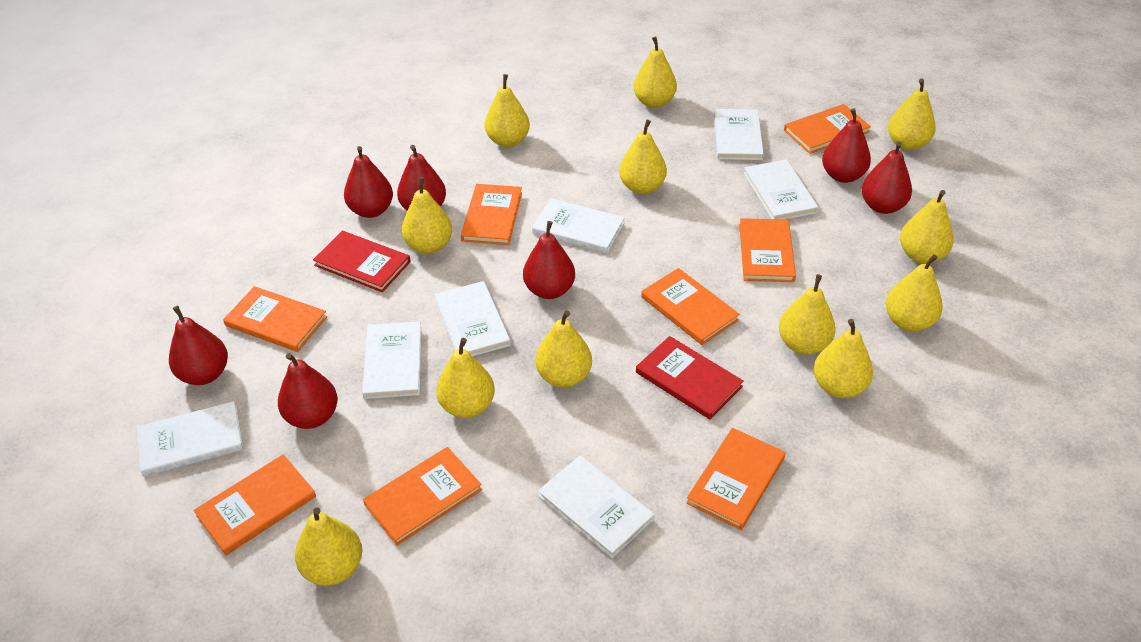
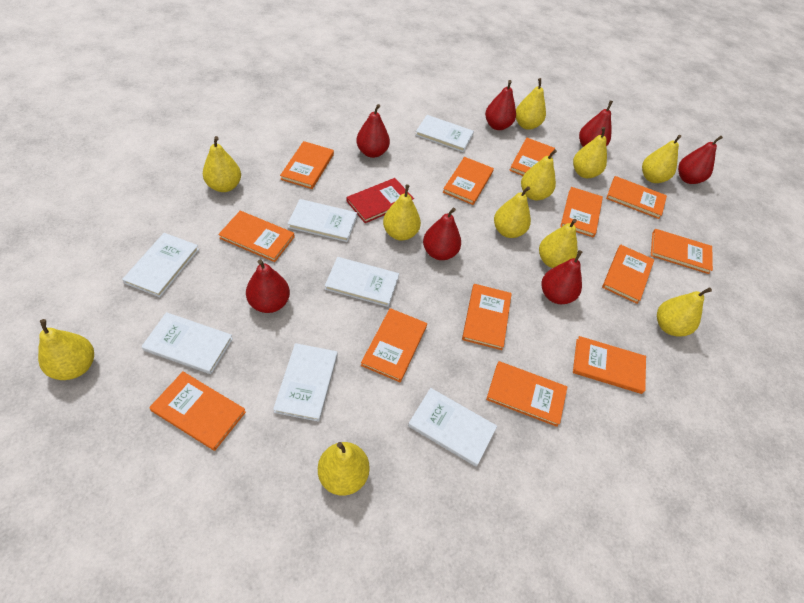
orange book: 8 -> 13
red book: 2 -> 1
yellow pear: 12 -> 11

